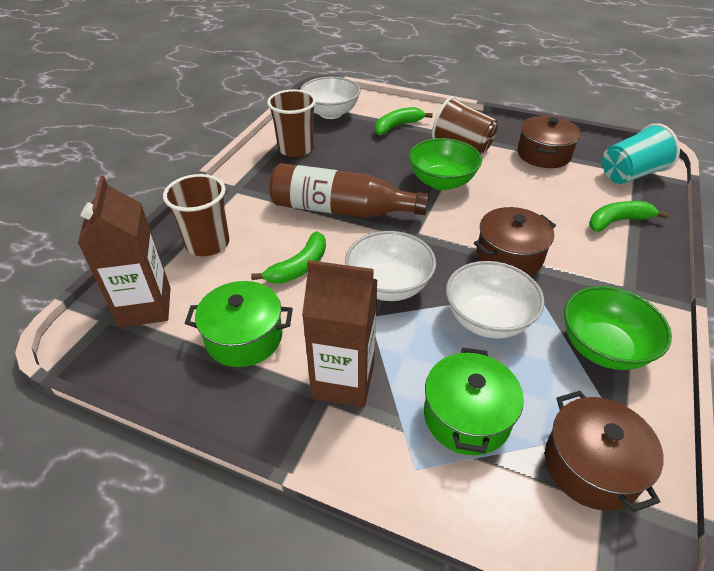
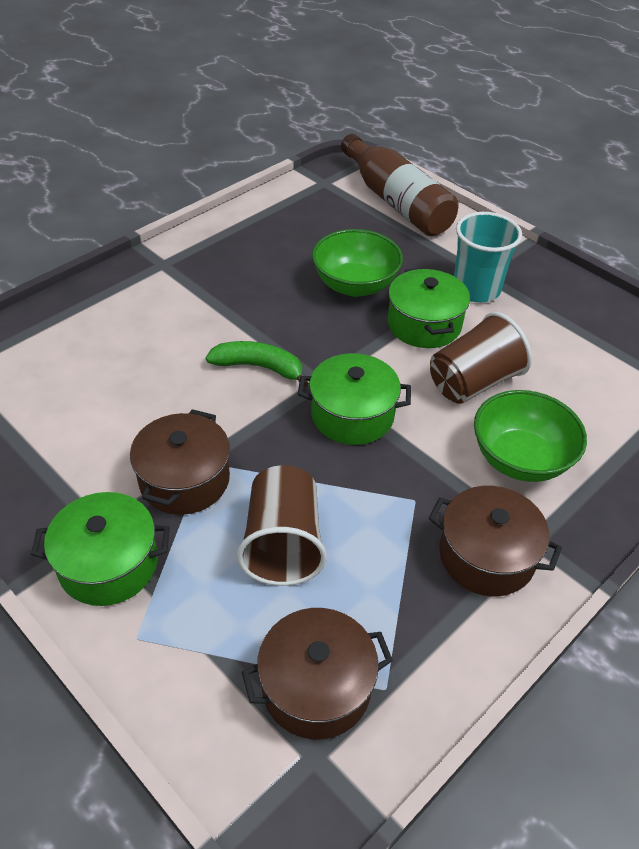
brown carton: 2 -> 0
brown cup: 3 -> 2
green banana: 3 -> 1
green pot: 2 -> 3
white bowl: 3 -> 0

